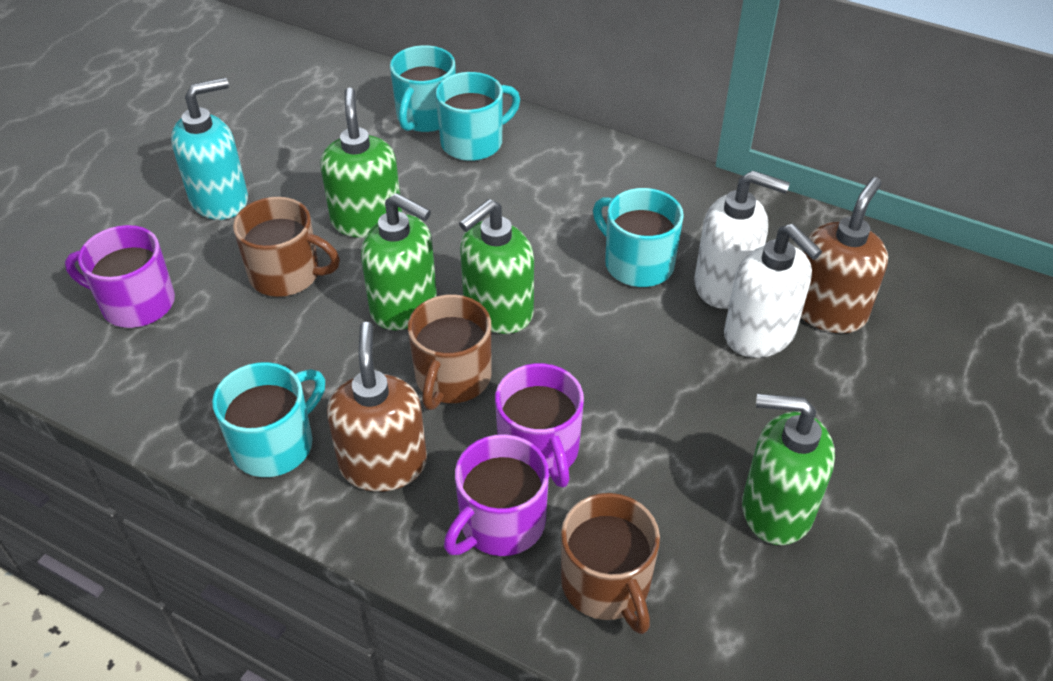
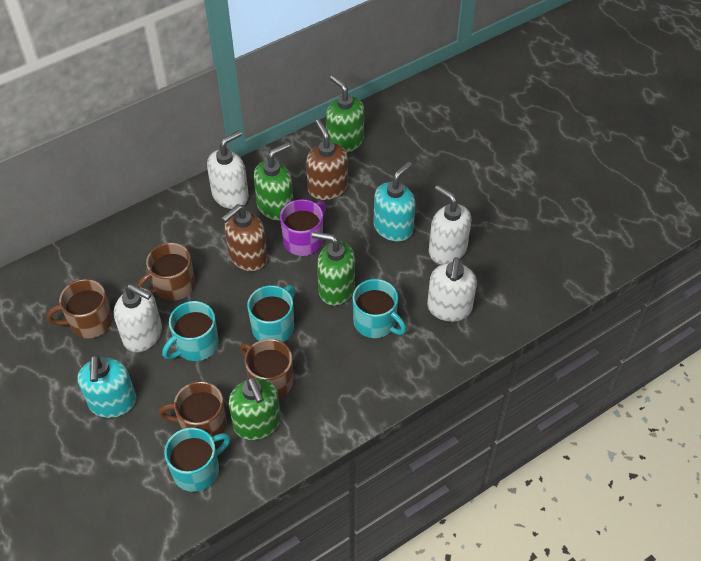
brown mug: 3 -> 4
purple mug: 3 -> 1
turquoise soap dispenser: 1 -> 2
white soap dispenser: 2 -> 4

